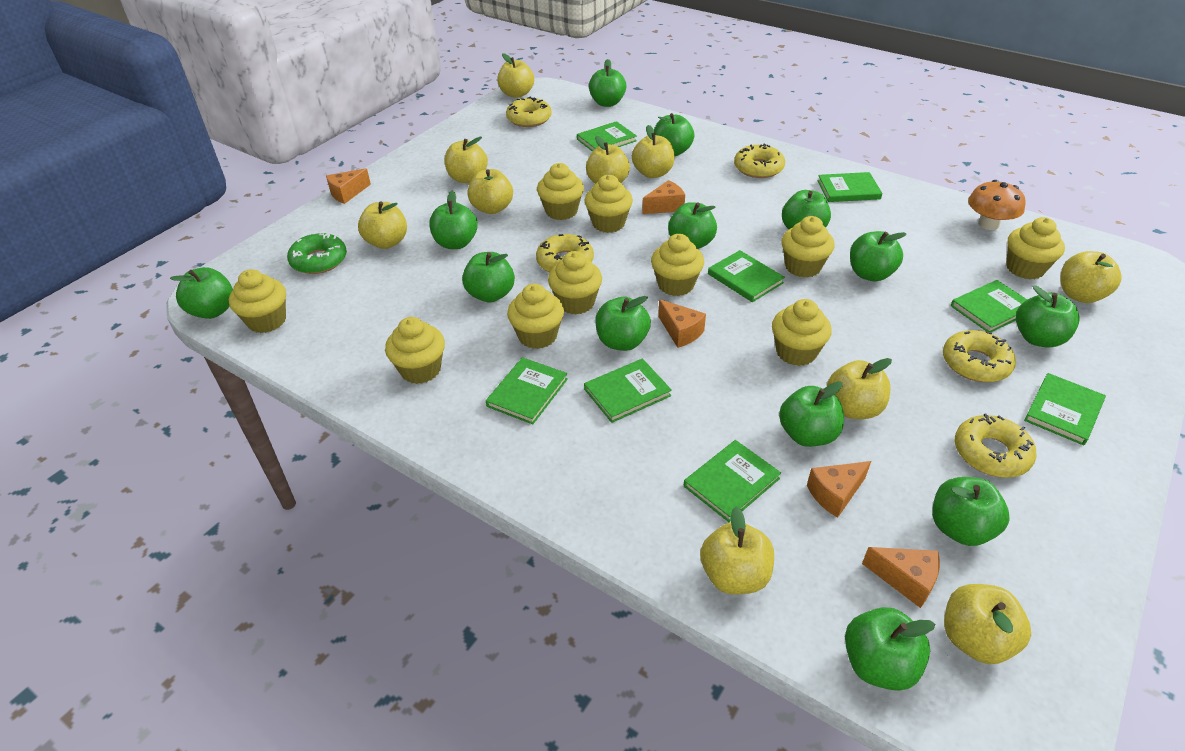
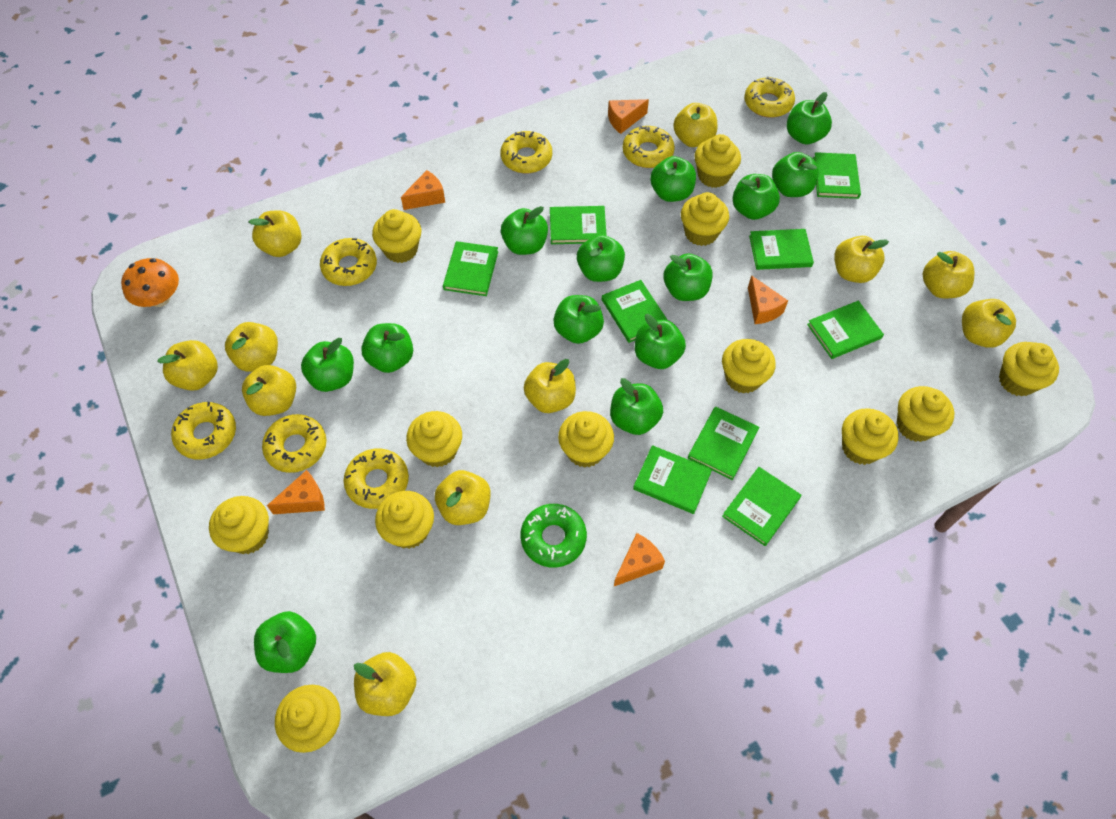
green book: 8 -> 9
yellow apple: 10 -> 11
yellow cupcake: 10 -> 12
yellow donut: 5 -> 7

